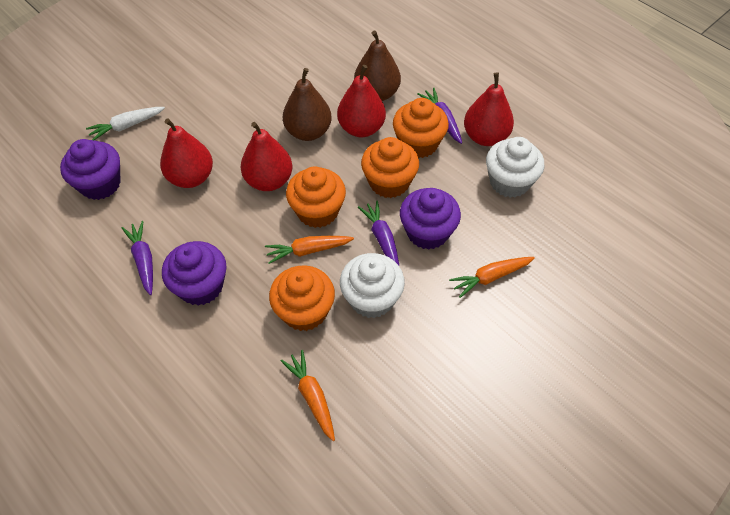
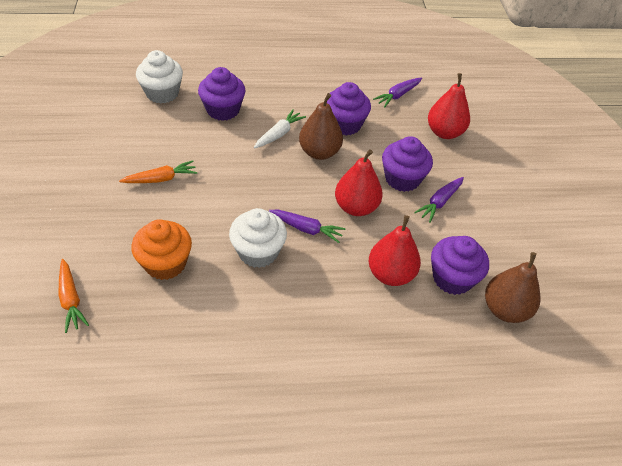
orange carrot: 3 -> 2
orange cupcake: 4 -> 1
purple cupcake: 3 -> 4
red pear: 4 -> 3

